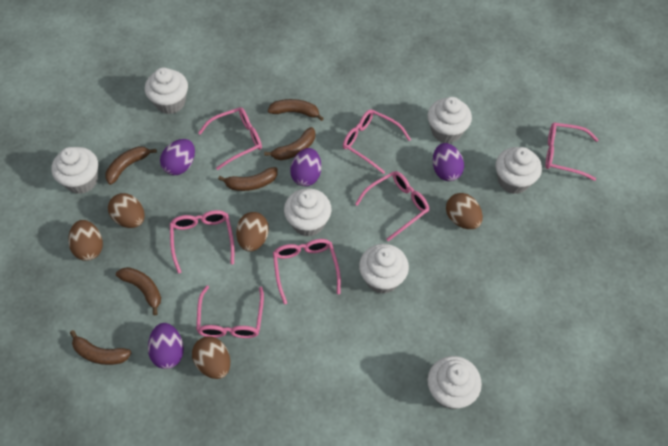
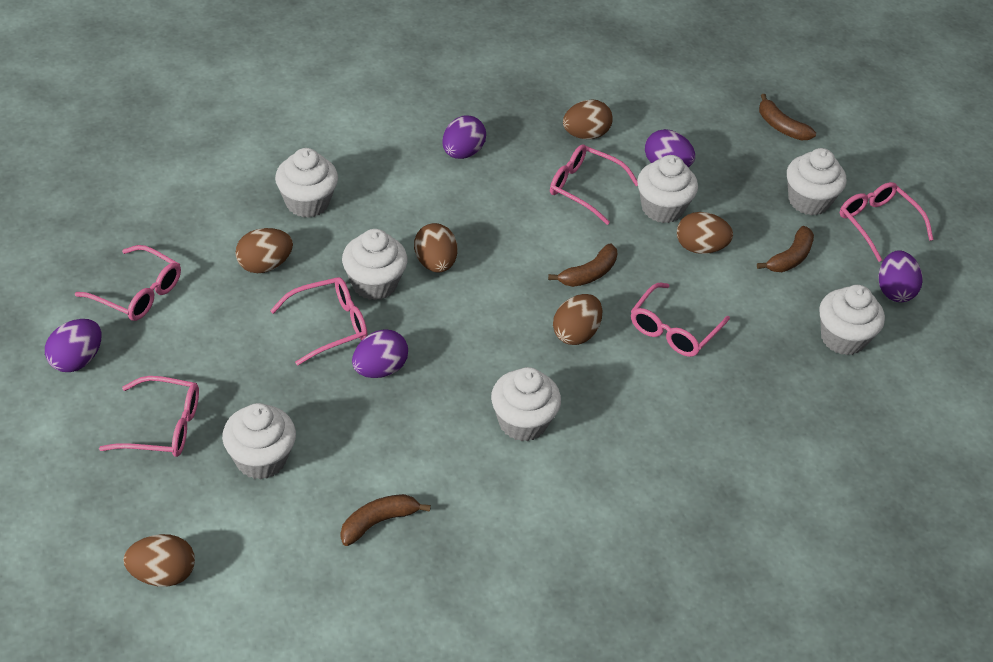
brown banana: 6 -> 4
brown egg: 5 -> 6
pink glasses: 7 -> 6
purple egg: 4 -> 5

